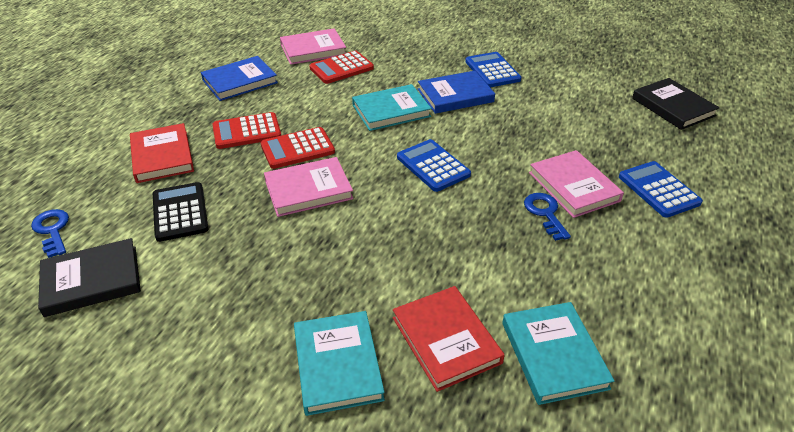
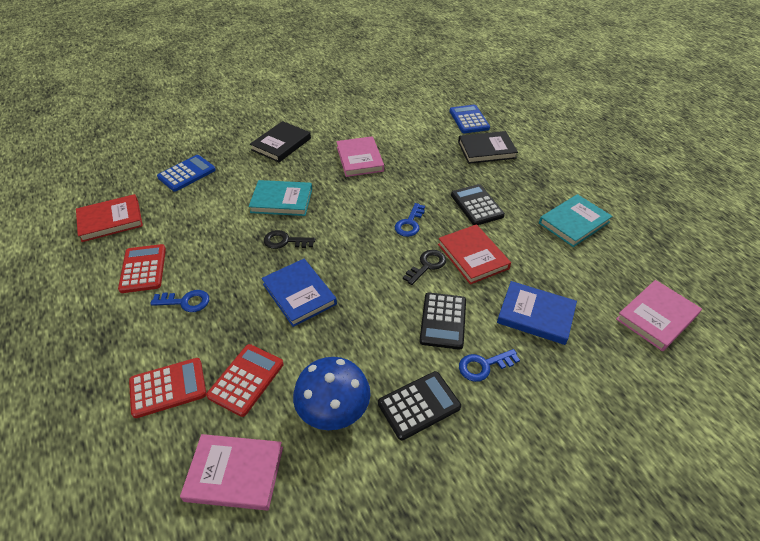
black calculator: 1 -> 3
black key: 0 -> 2
blue calculator: 3 -> 2
blue key: 2 -> 3
blue mushroom: 0 -> 1
turquoise book: 3 -> 2

